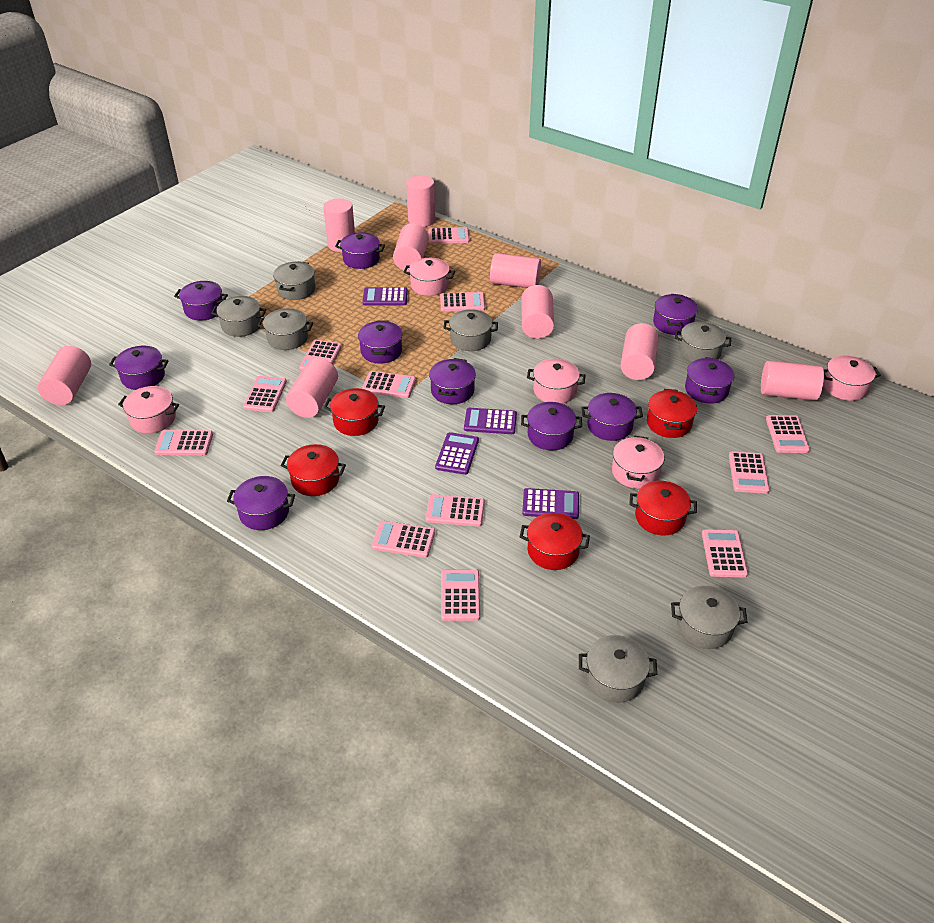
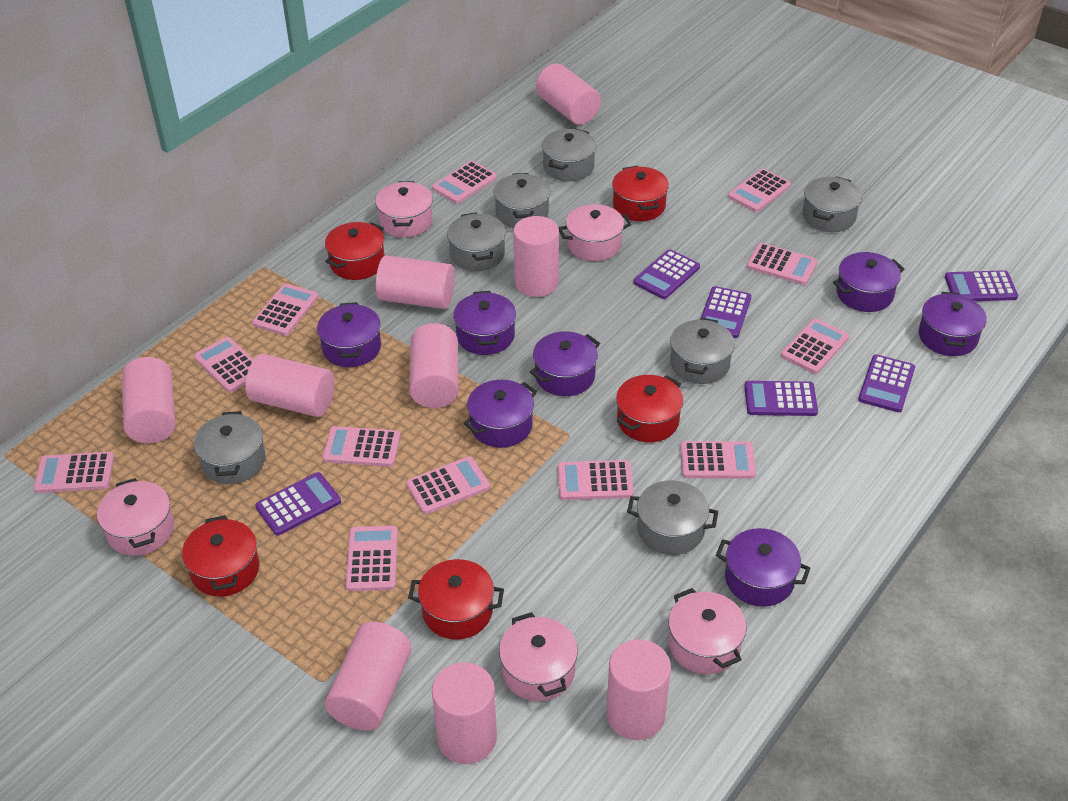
purple calculator: 4 -> 6
purple pot: 10 -> 7

